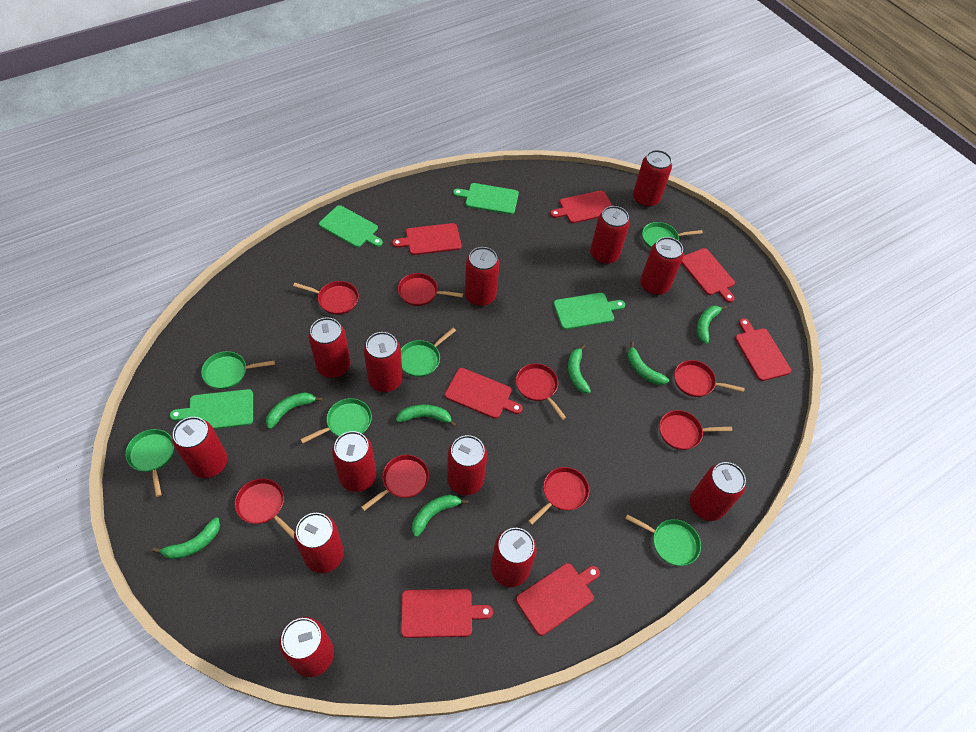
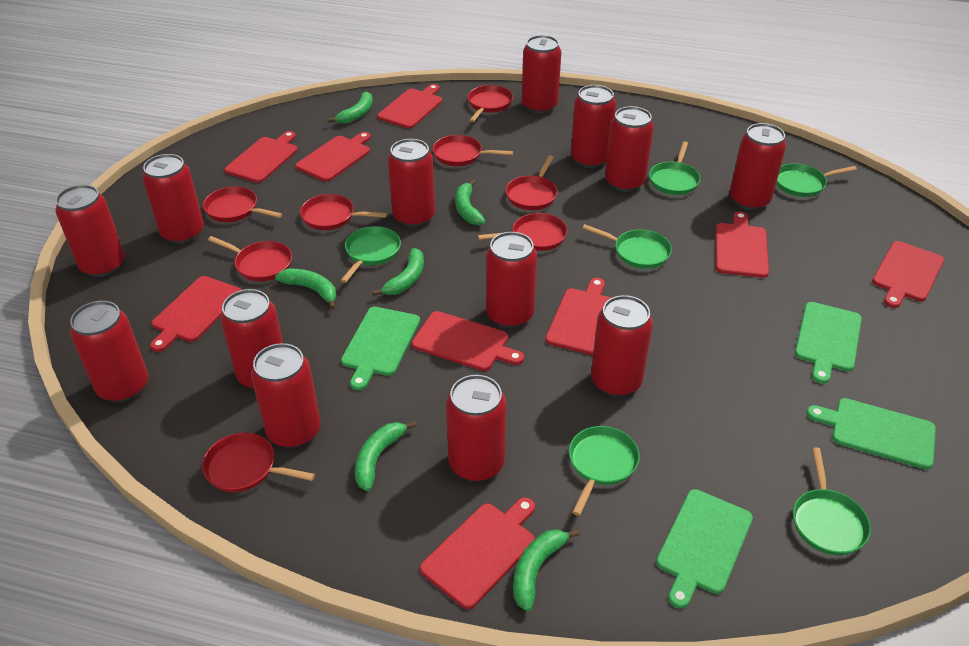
green banana: 7 -> 6
red cutting board: 7 -> 9

